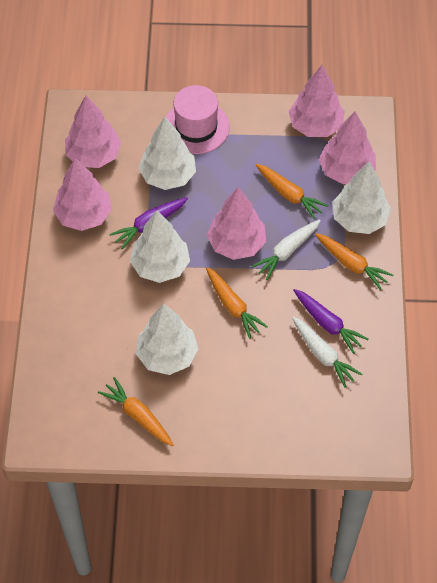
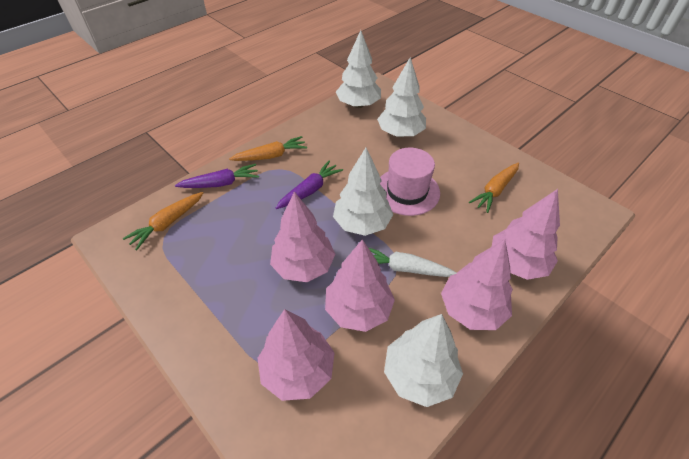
orange carrot: 4 -> 3
white carrot: 2 -> 1

